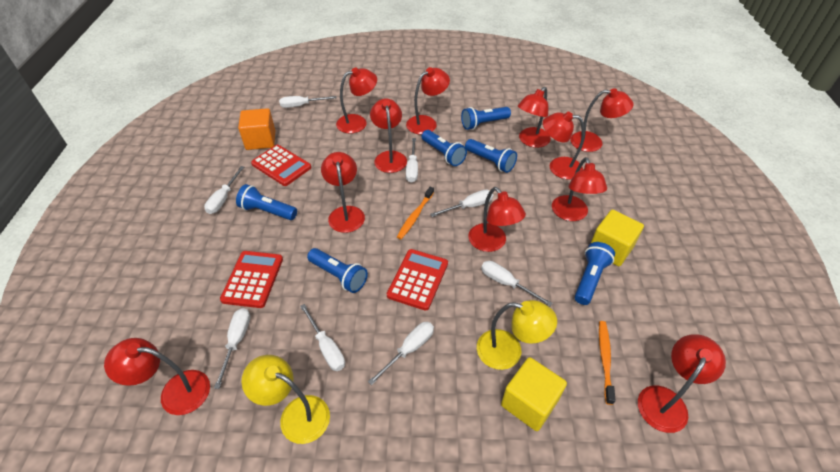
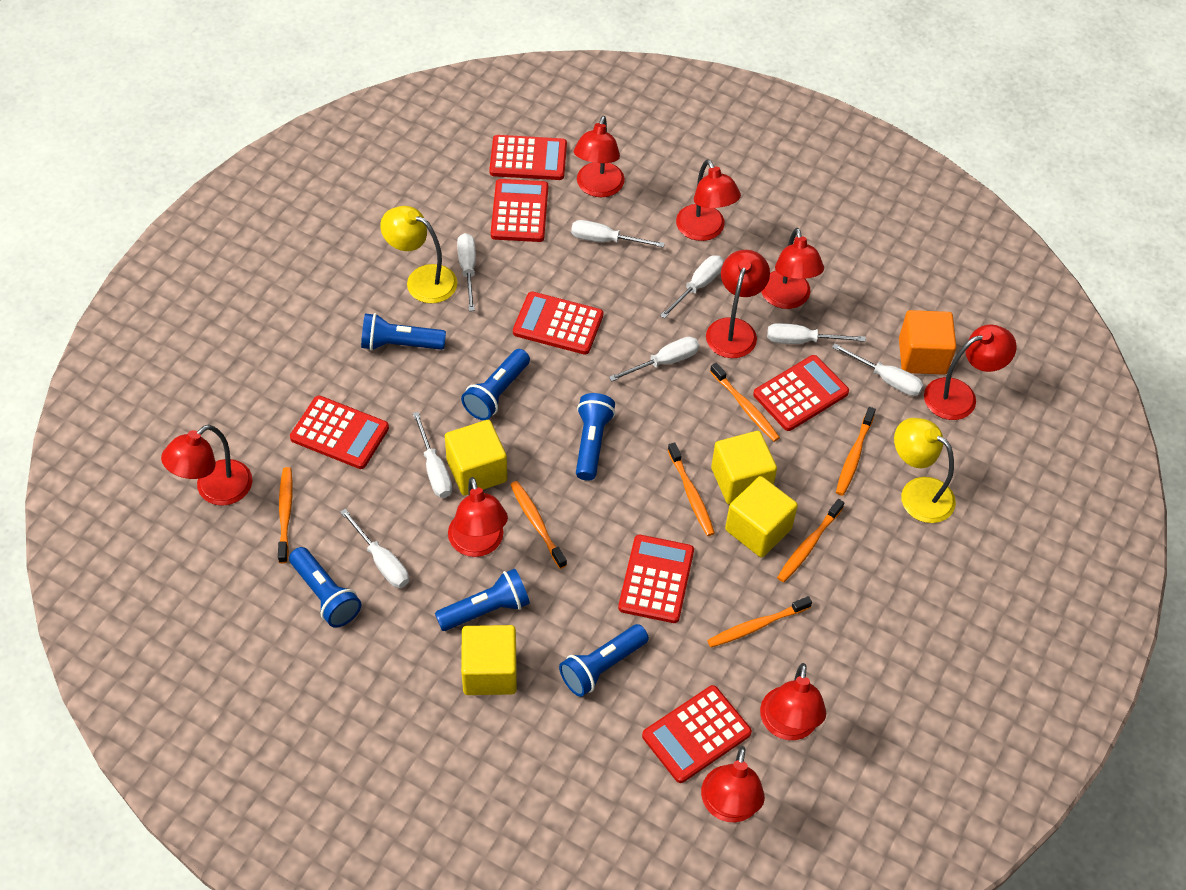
orange toothbrush: 2 -> 7
red calculator: 3 -> 7
red lamp: 11 -> 9
yellow cube: 2 -> 4

